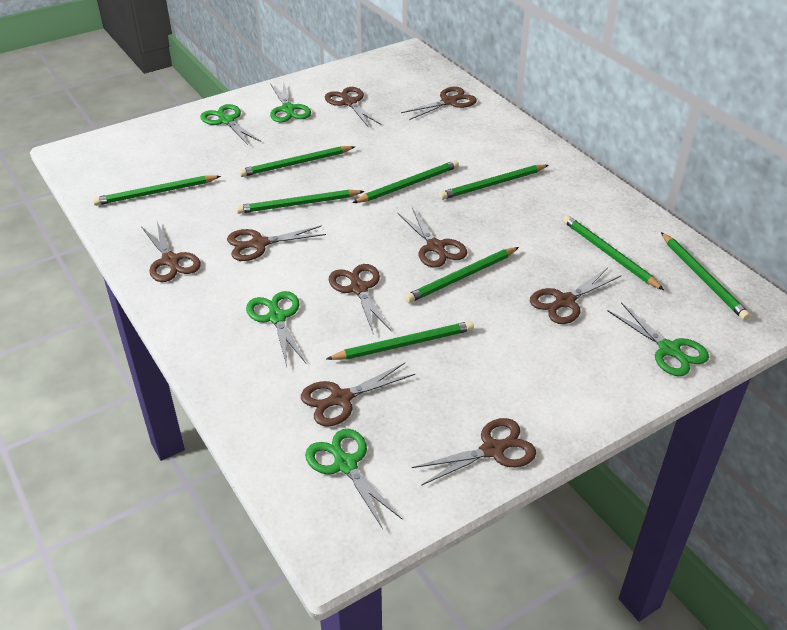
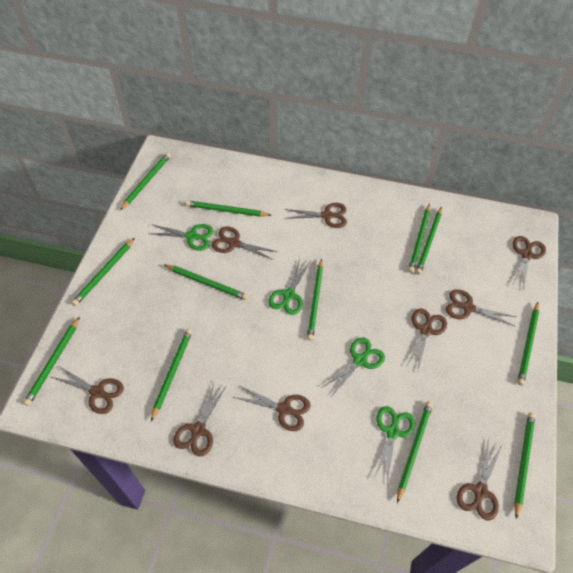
green pencil: 9 -> 12
green scissors: 5 -> 4

